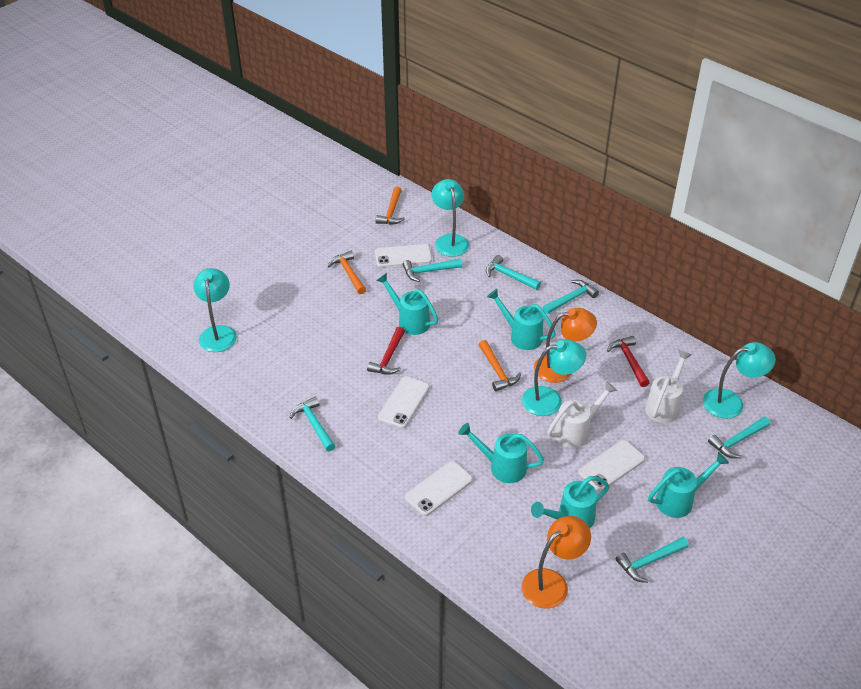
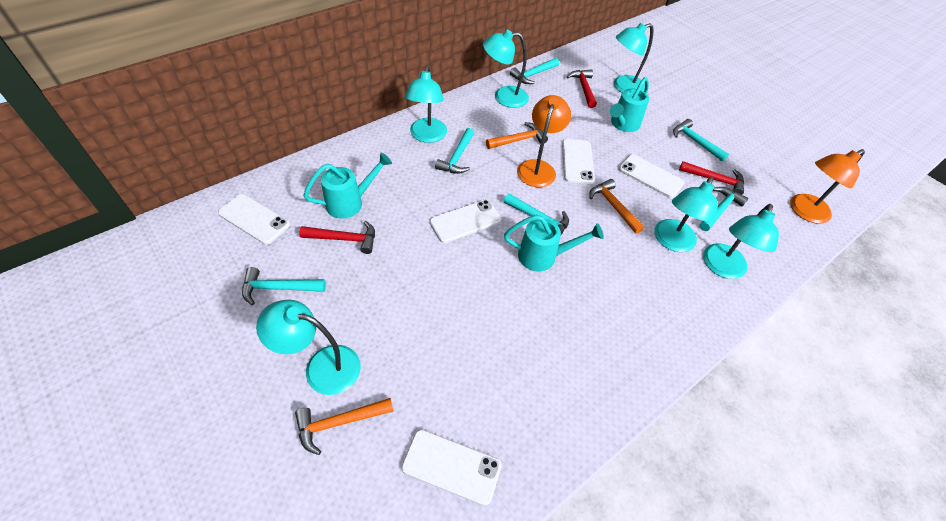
red hammer: 2 -> 3
turquoise lamp: 4 -> 6
turquoise watering can: 5 -> 3
white phone: 4 -> 5
white watering can: 2 -> 0

